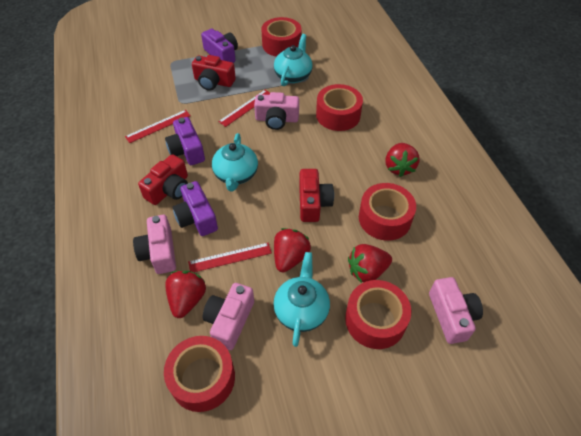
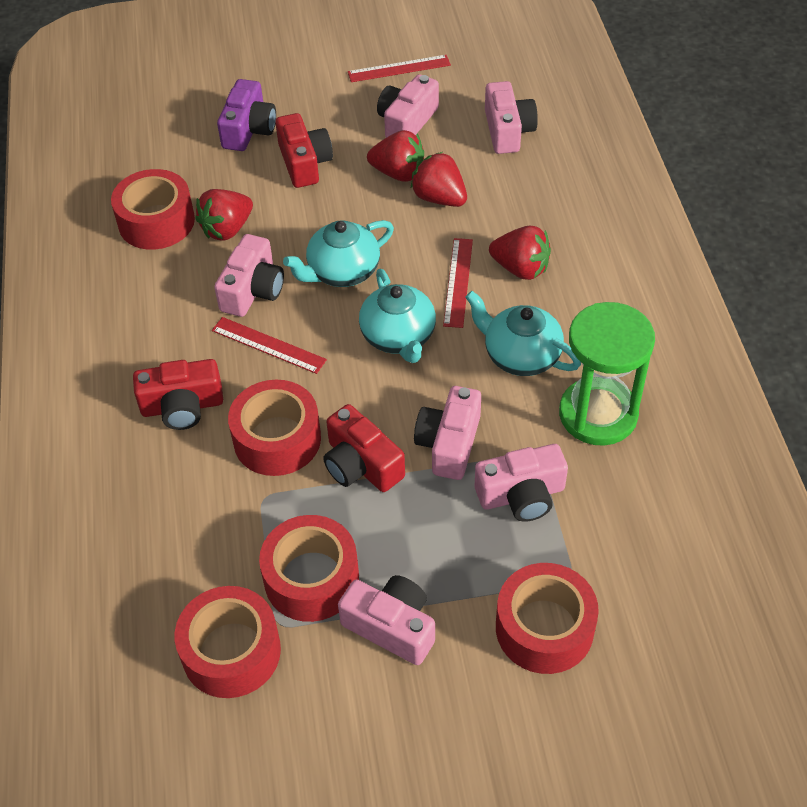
green hourglass: 0 -> 1
pink camera: 4 -> 6
purple camera: 3 -> 1

